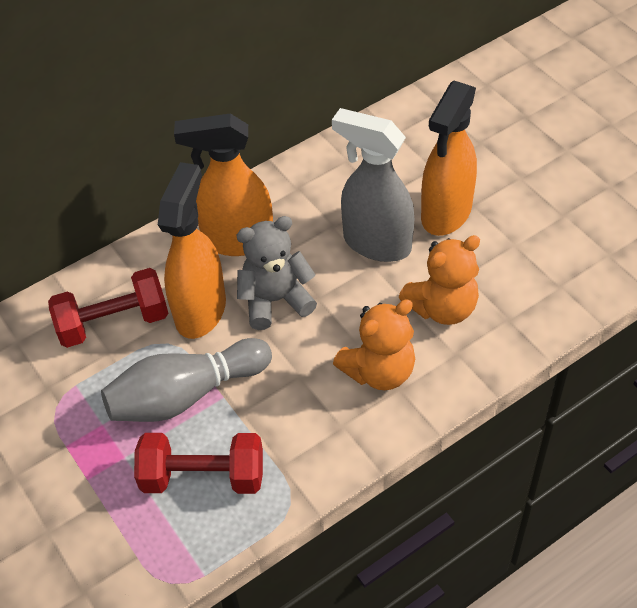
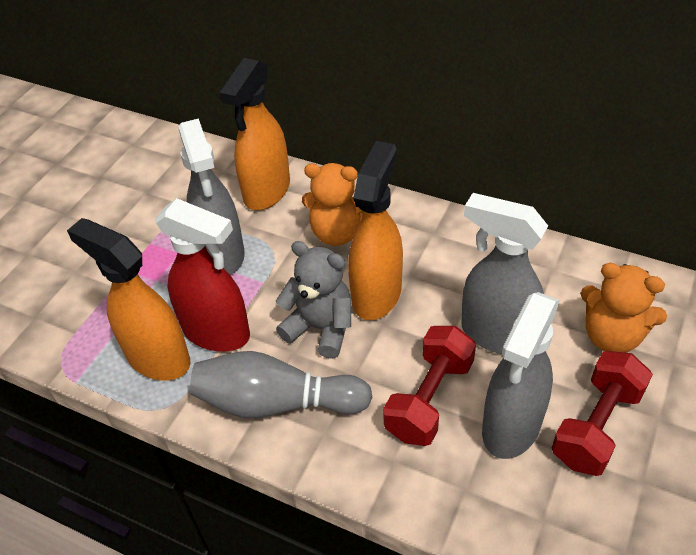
grey spray bottle: 1 -> 3
red spray bottle: 0 -> 1

